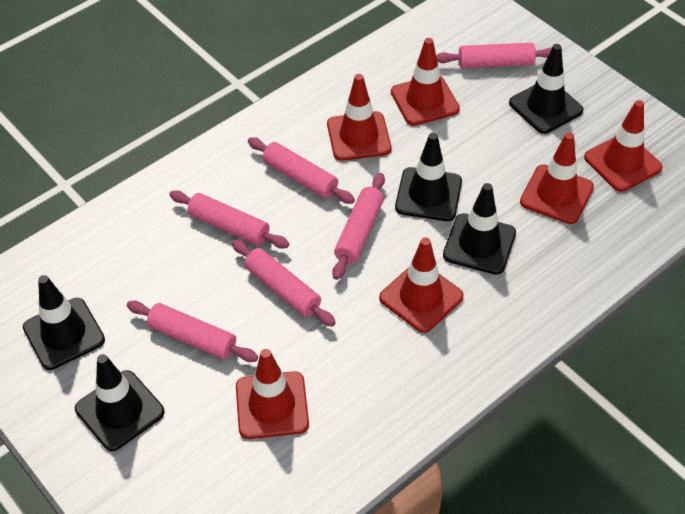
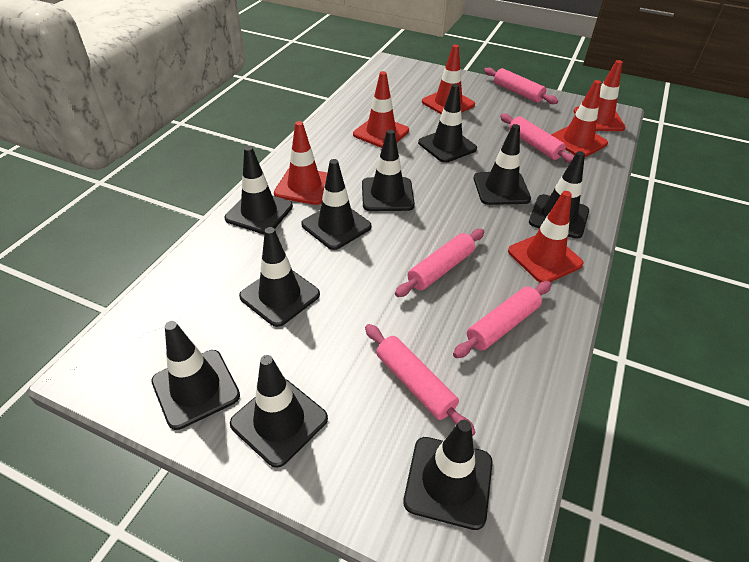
black traffic cone: 5 -> 10
pink rolling pin: 6 -> 5

